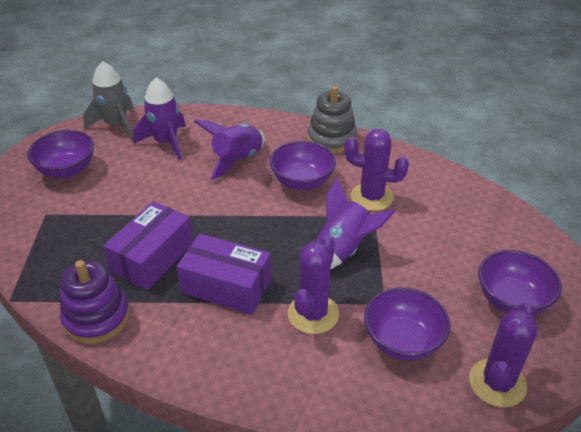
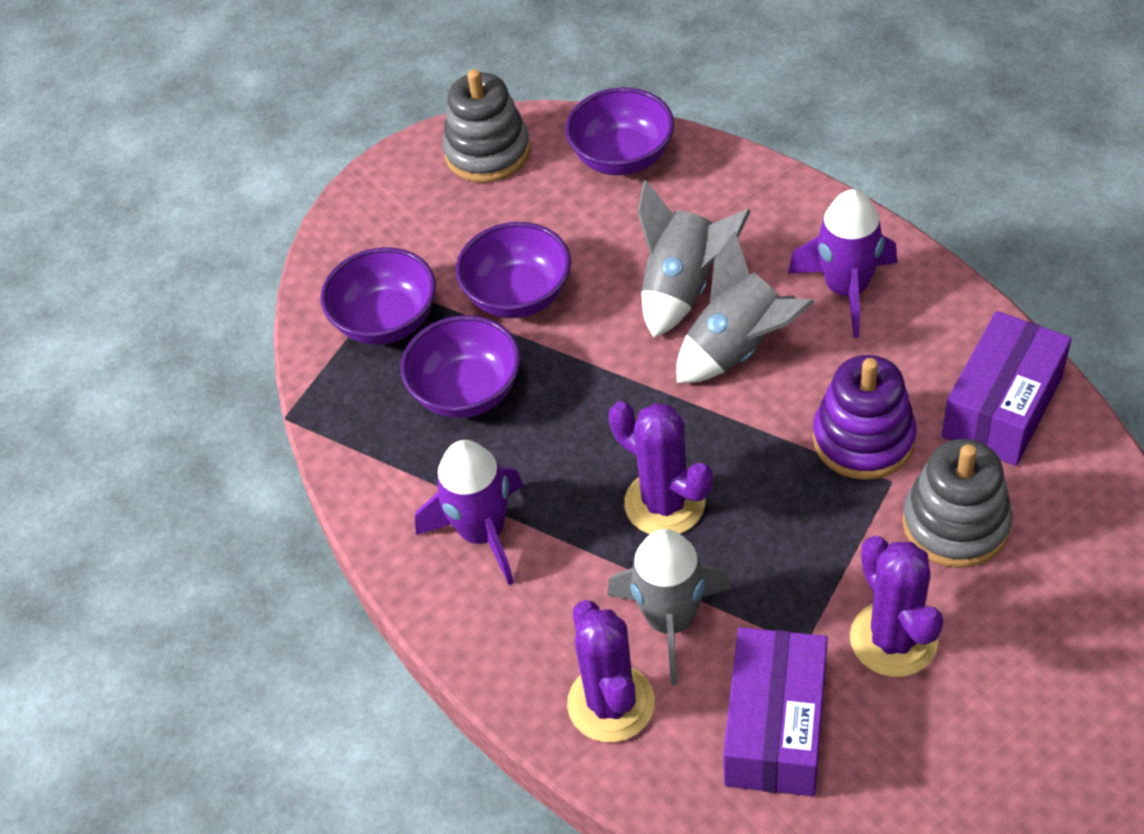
grey rocket: 1 -> 3
grey stacking toy: 1 -> 2
purple rocket: 3 -> 2

